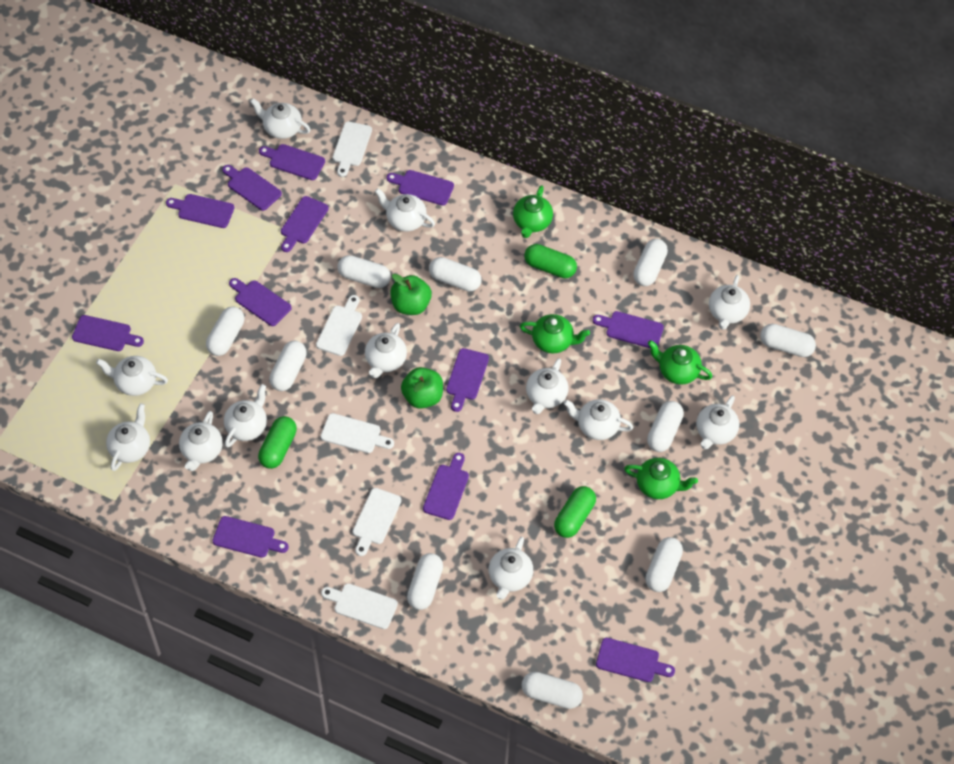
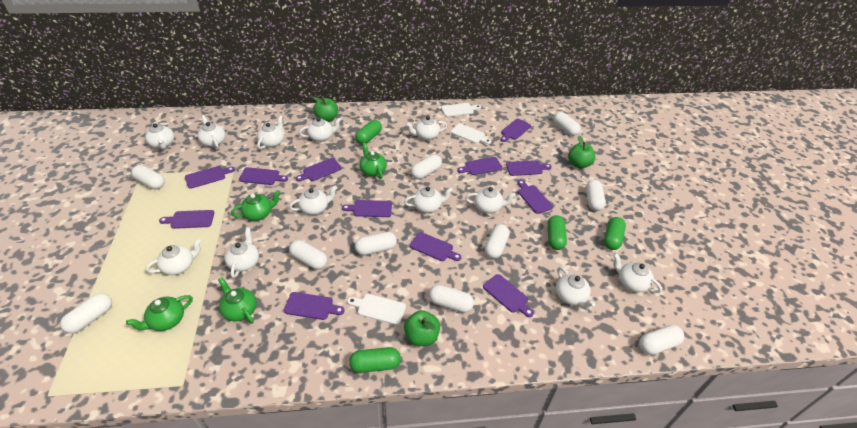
green apple: 2 -> 3
green capsule: 3 -> 4
white cutting board: 5 -> 3

